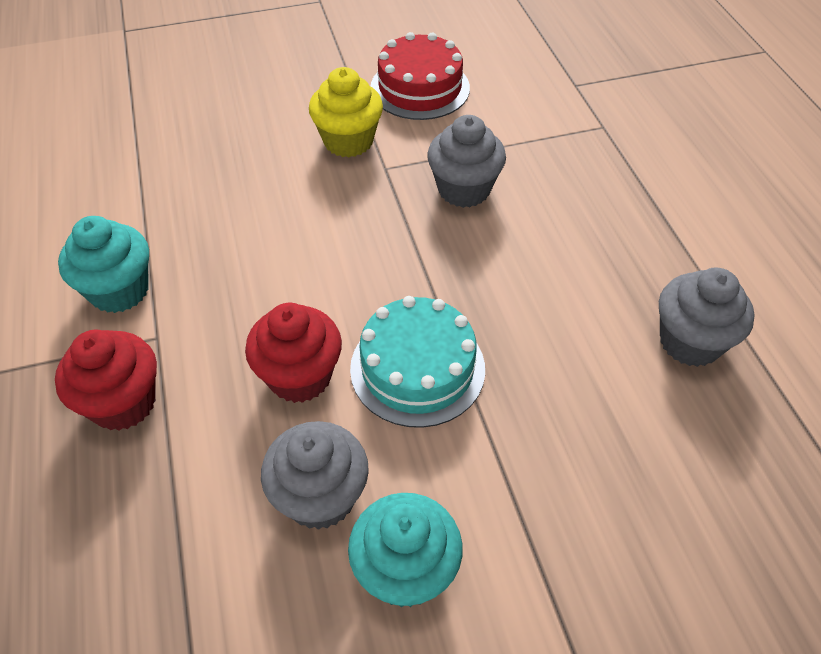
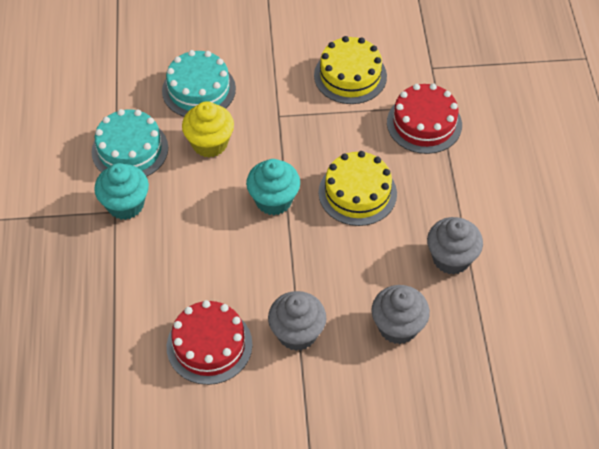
red cake: 1 -> 2
red cupcake: 2 -> 0
turquoise cake: 1 -> 2
yellow cake: 0 -> 2

